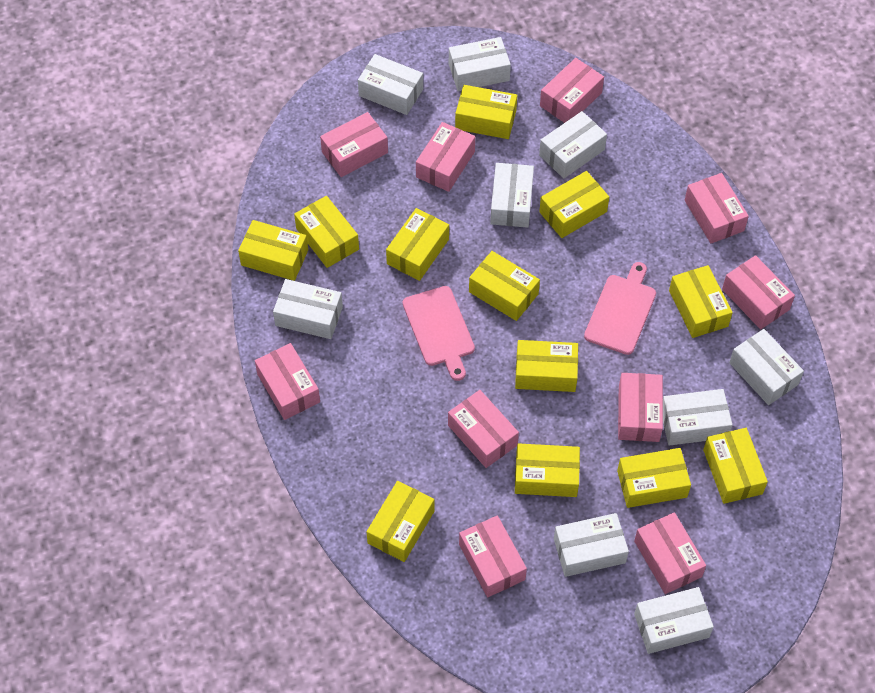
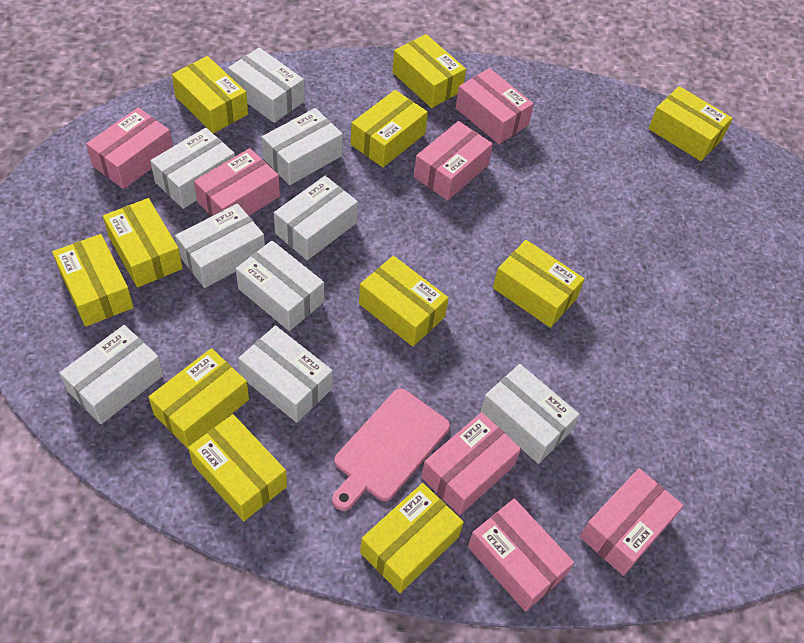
pink box: 10 -> 7
pink cutting board: 2 -> 1
yellow box: 12 -> 11

